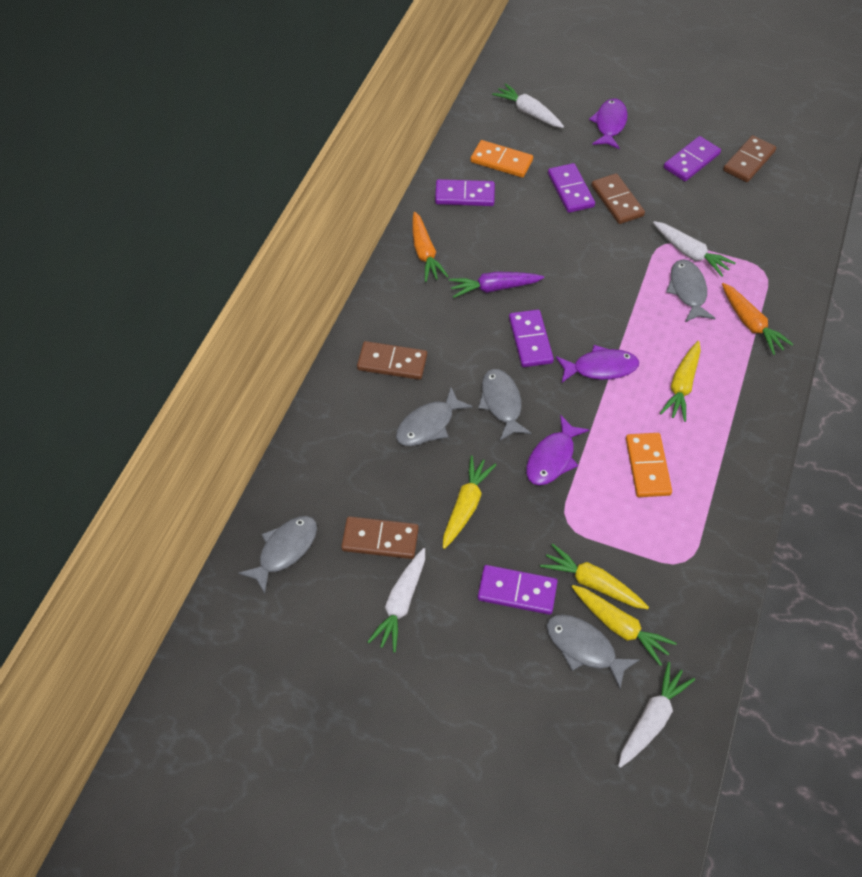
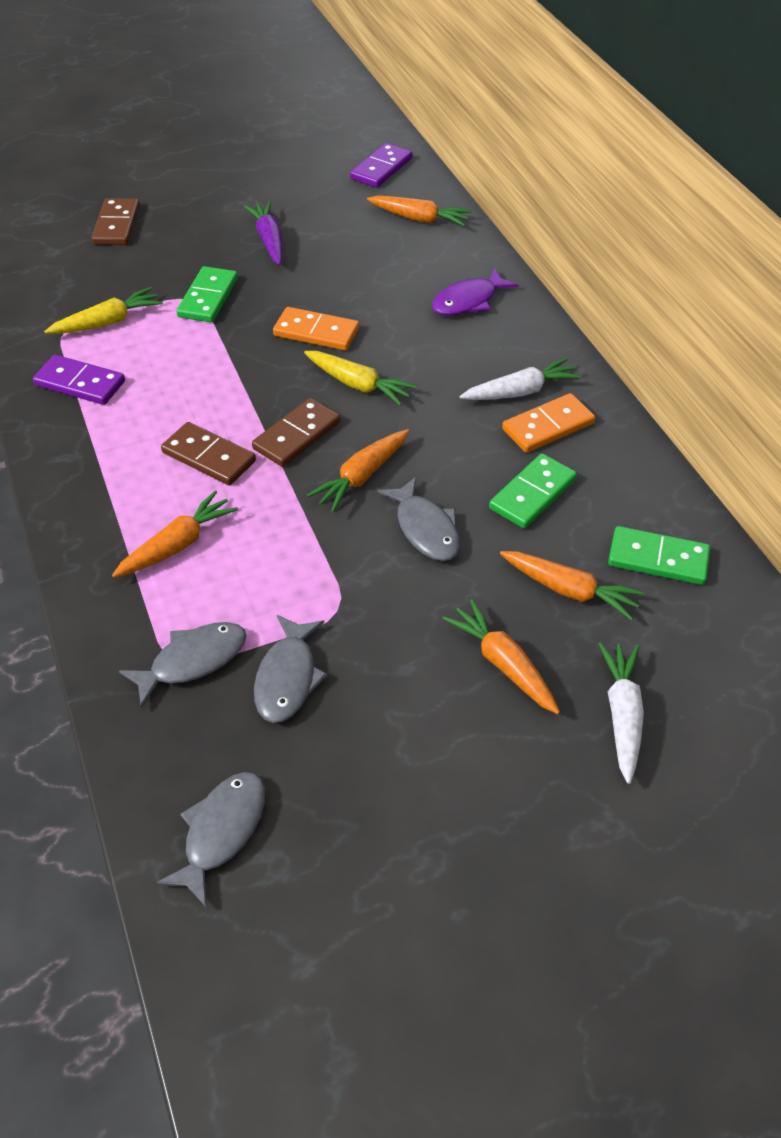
brown domino: 4 -> 3
green domino: 0 -> 3
grey fish: 5 -> 4
orange carrot: 2 -> 5
purple domino: 5 -> 2
purple fish: 3 -> 1
white carrot: 4 -> 2
yellow carrot: 4 -> 2

